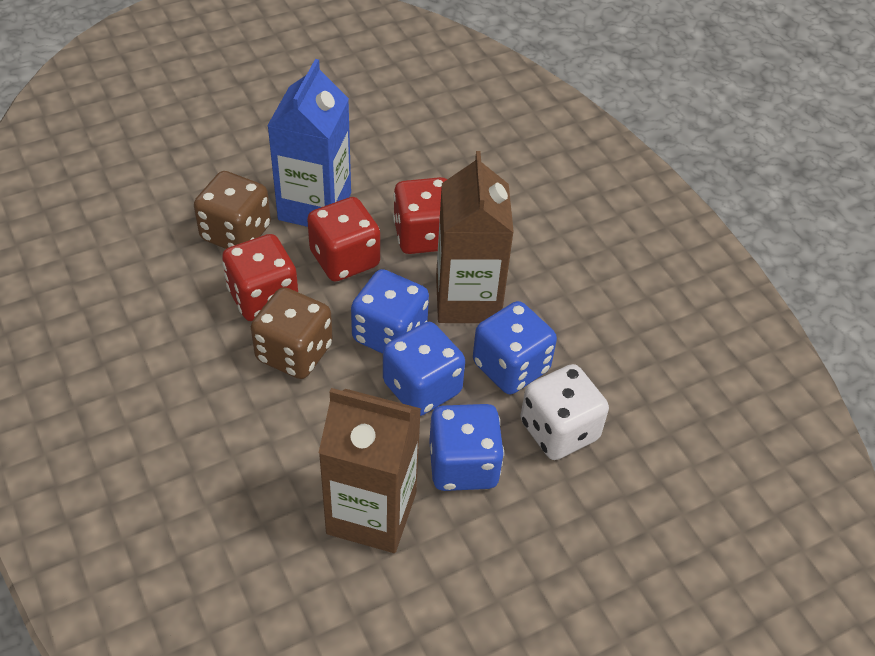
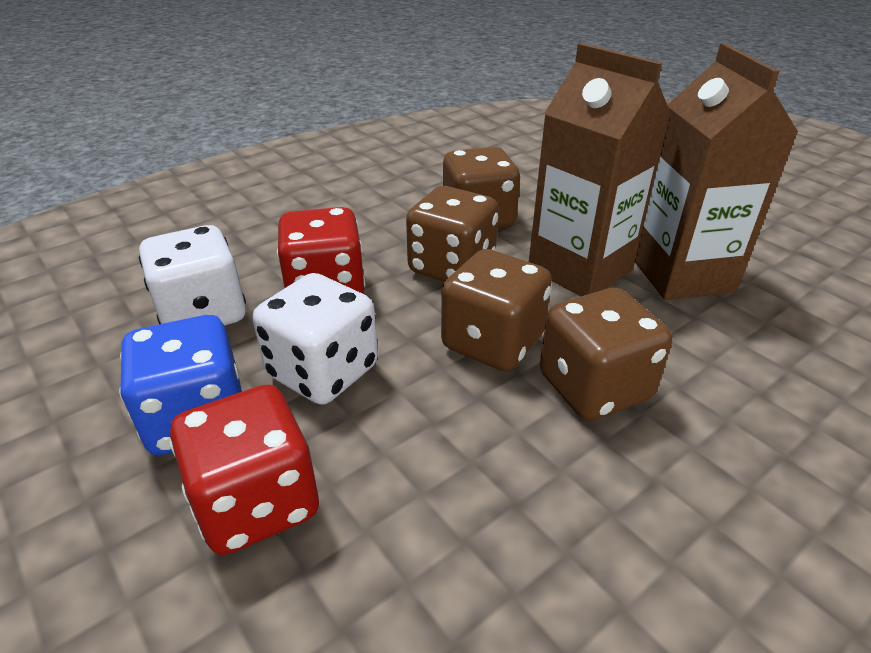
blue carton: 1 -> 0
blue dice: 4 -> 1
brown dice: 2 -> 4
red dice: 3 -> 2
white dice: 1 -> 2

